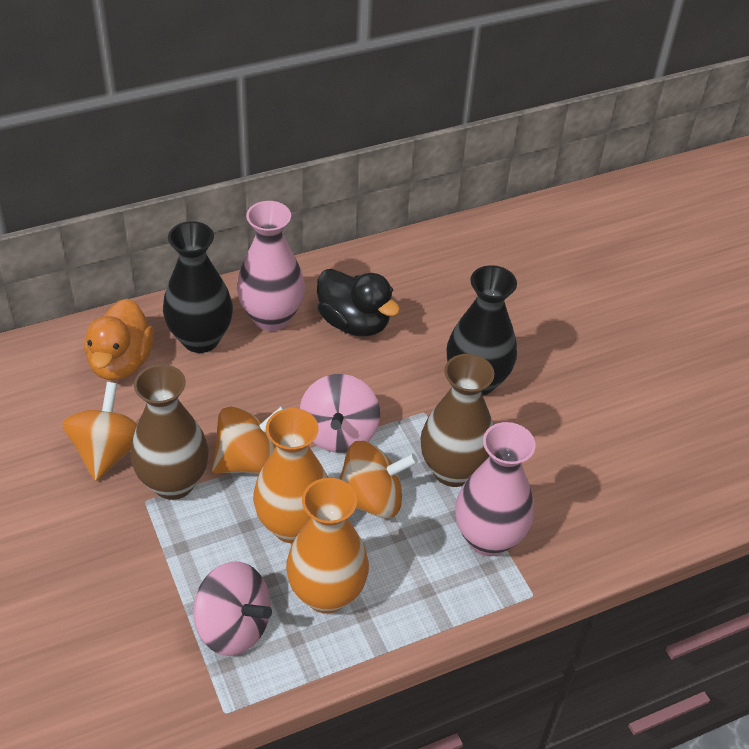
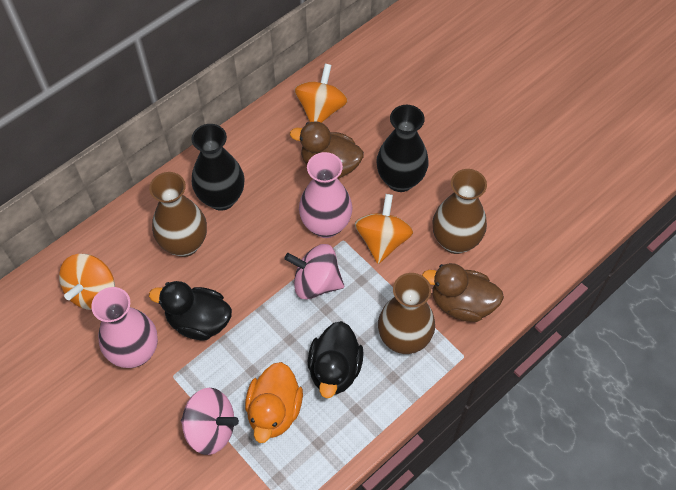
black duck: 1 -> 2
brown duck: 0 -> 2
brown vase: 2 -> 3
orange vase: 2 -> 0

